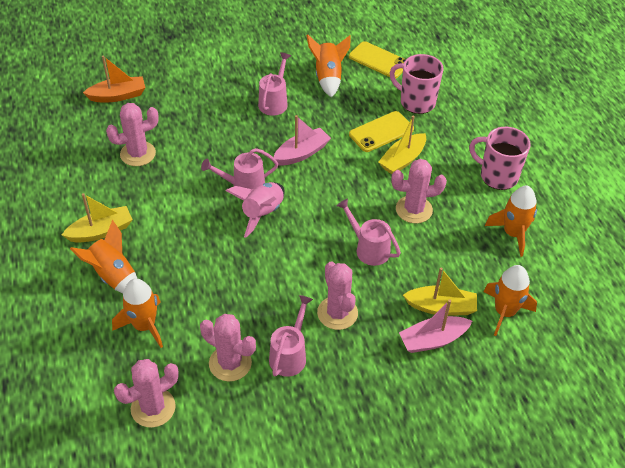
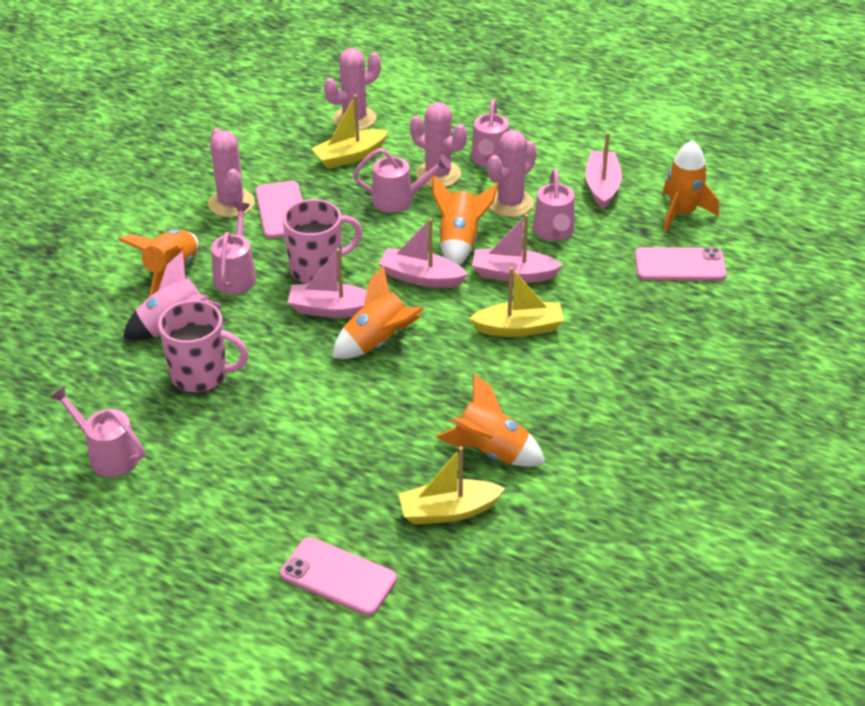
orange boat: 1 -> 0
pink boat: 2 -> 4
pink cactus: 5 -> 4
pink phone: 0 -> 3
pink watering can: 4 -> 5
yellow phone: 2 -> 0

